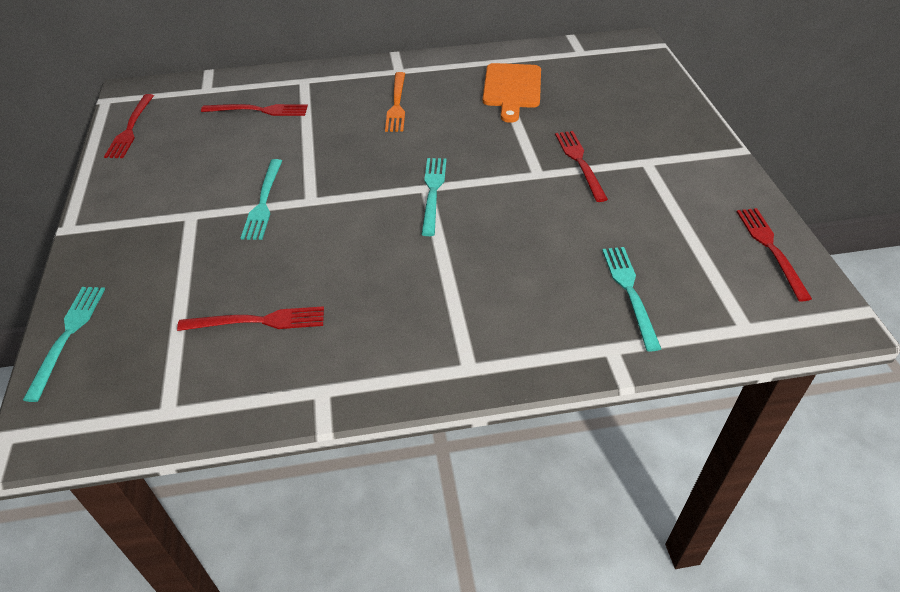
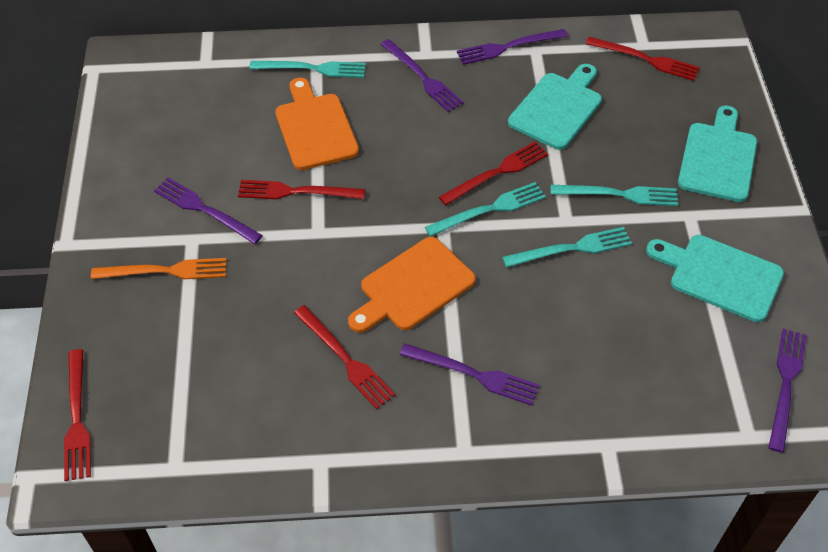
orange cutting board: 1 -> 2
purple fork: 0 -> 5
turquoise cutting board: 0 -> 3

